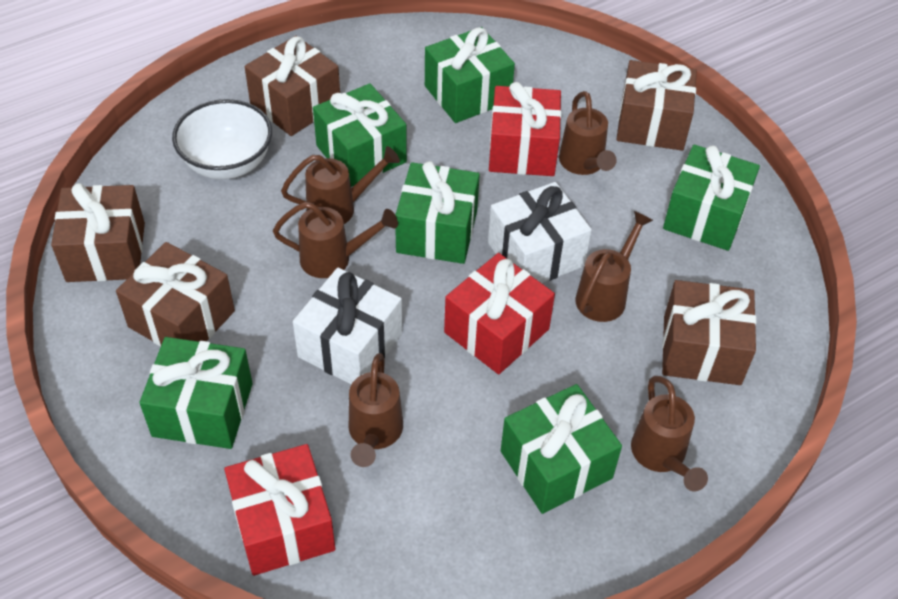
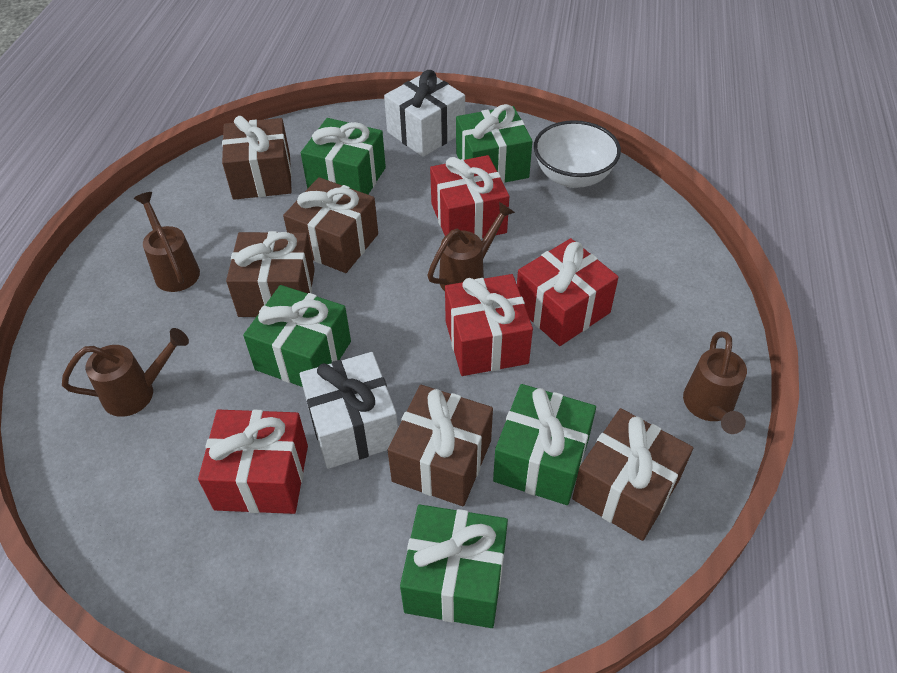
brown watering can: 6 -> 4
green gift: 6 -> 5
red gift: 3 -> 4

